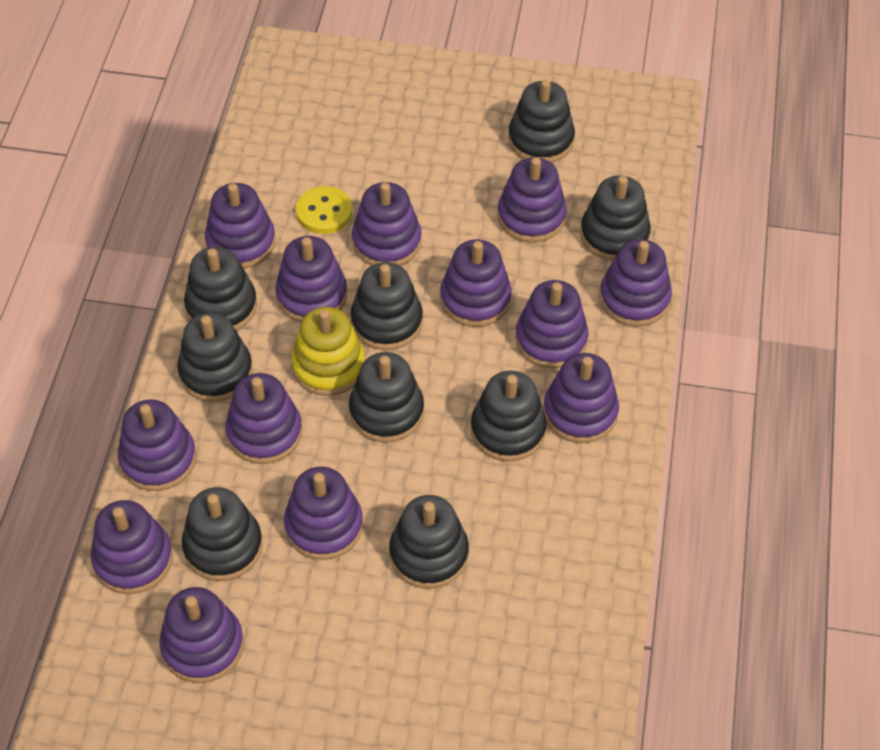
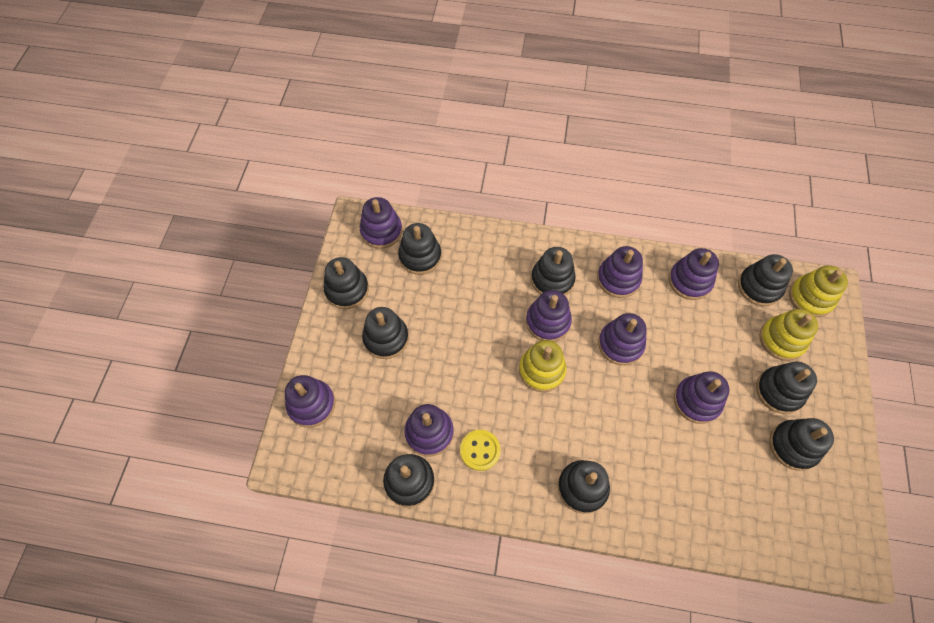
purple stacking toy: 13 -> 8
yellow stacking toy: 1 -> 3

